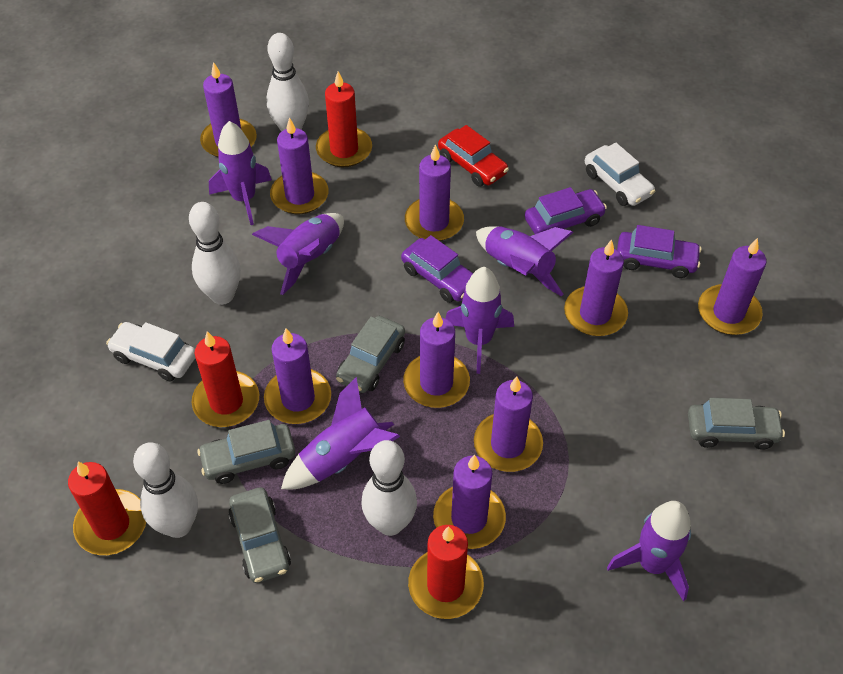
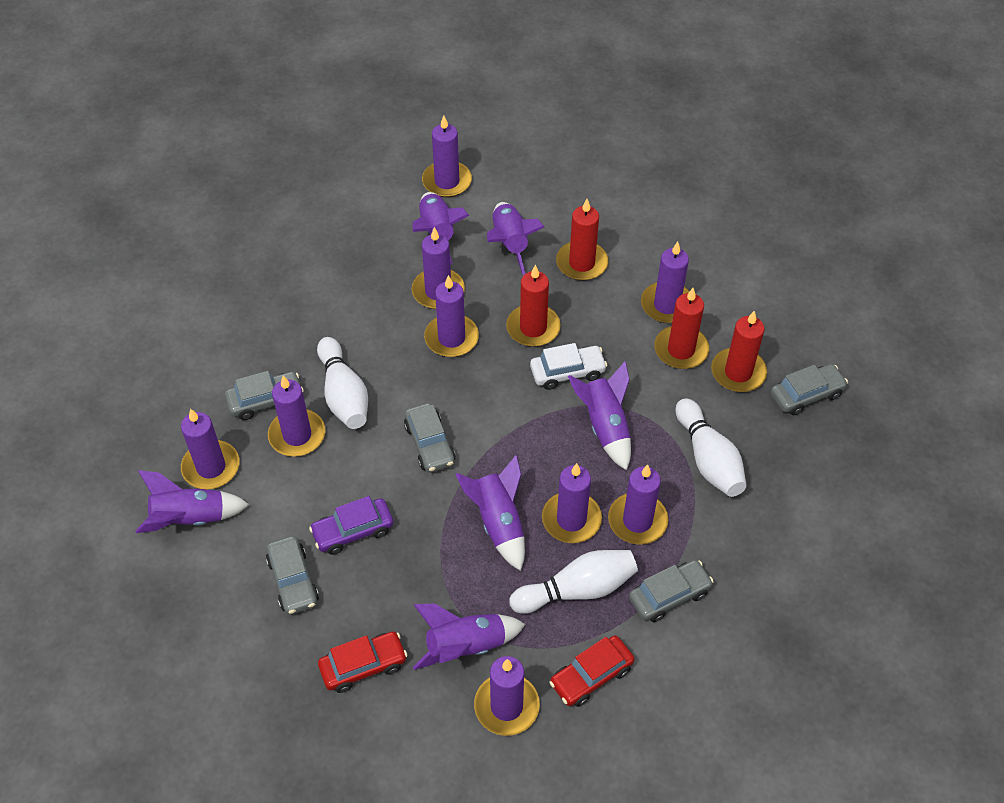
grey car: 4 -> 5
purple car: 3 -> 1
red car: 1 -> 2
white bowling pin: 4 -> 3
white car: 2 -> 1

